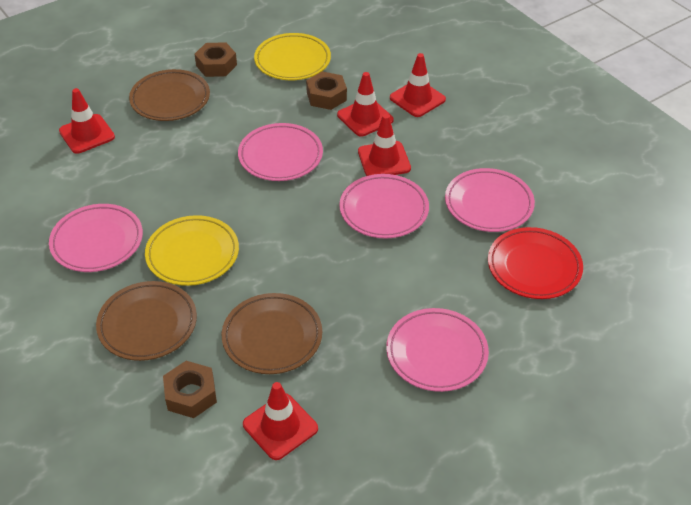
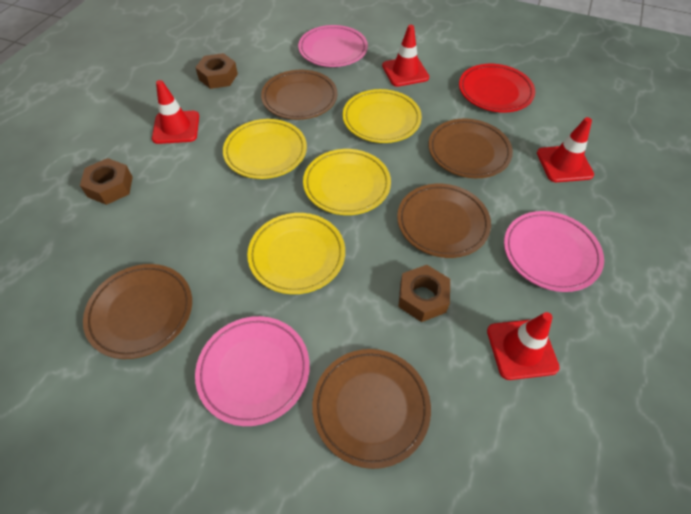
brown plate: 3 -> 5
pink plate: 5 -> 3
red traffic cone: 5 -> 4
yellow plate: 2 -> 4

